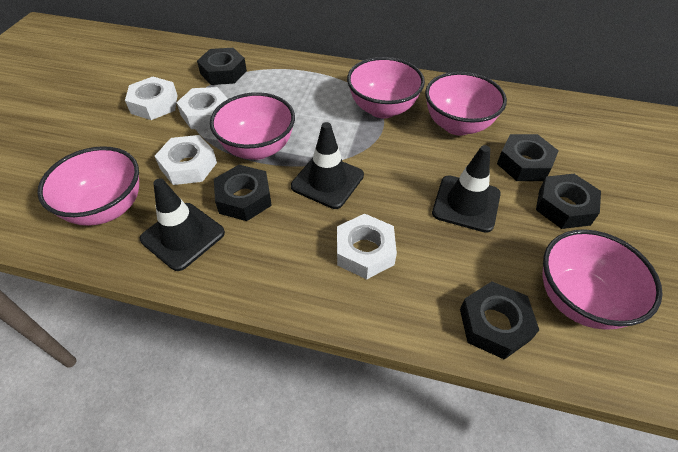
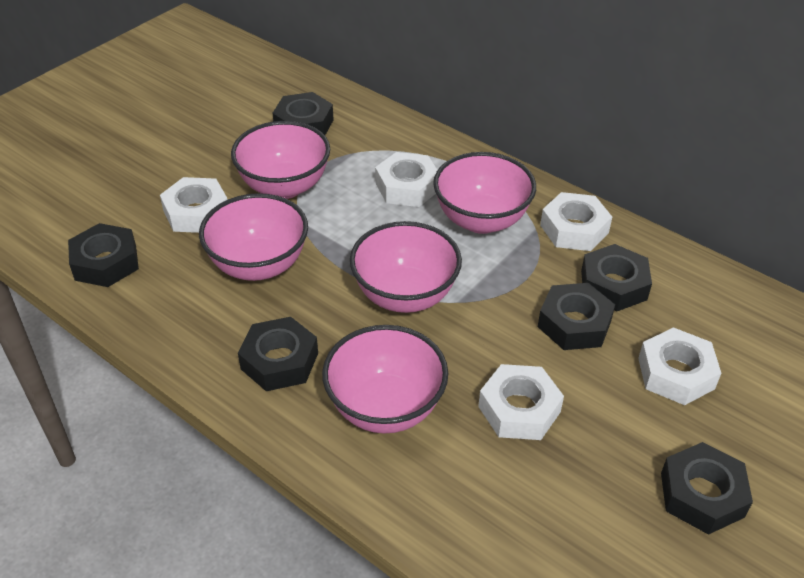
black nut: 5 -> 6
black traffic cone: 3 -> 0
white nut: 4 -> 5

